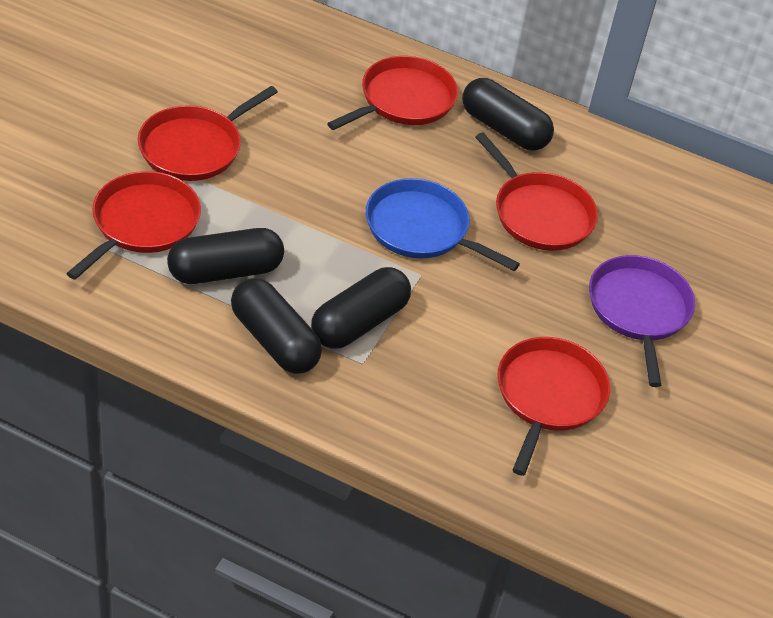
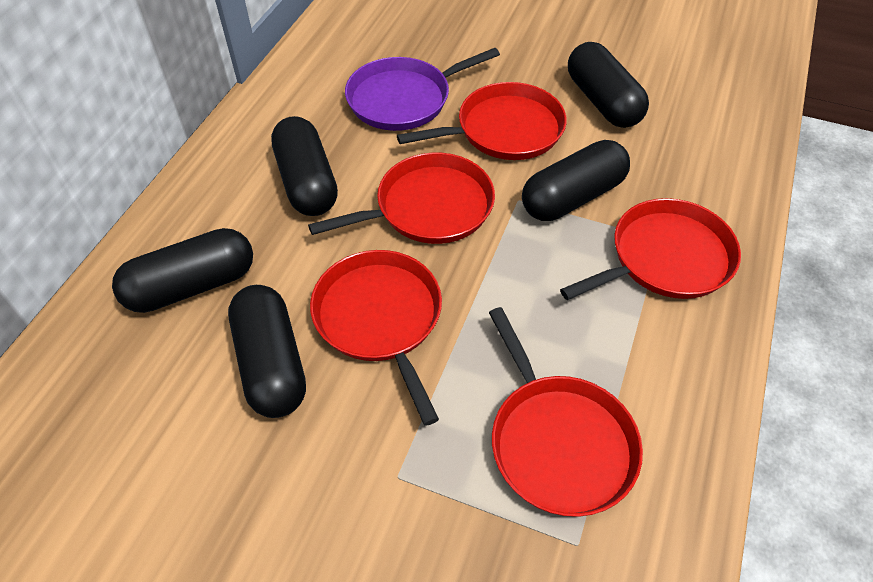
black capsule: 4 -> 5
blue pan: 1 -> 0

